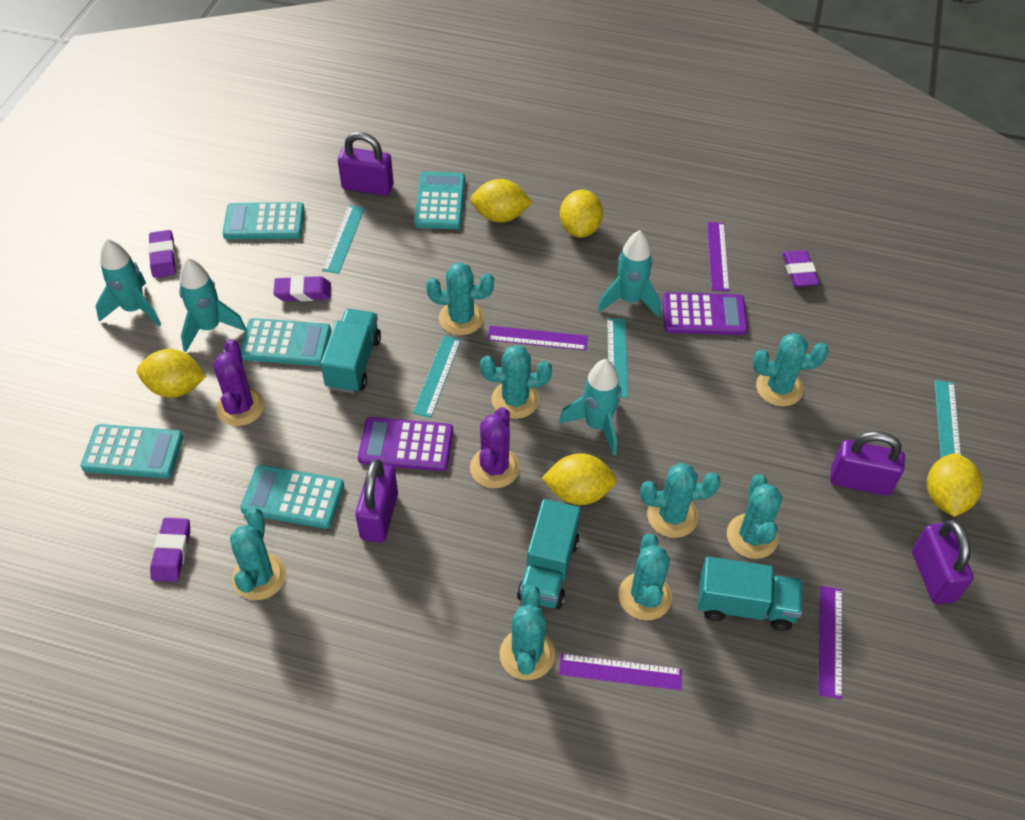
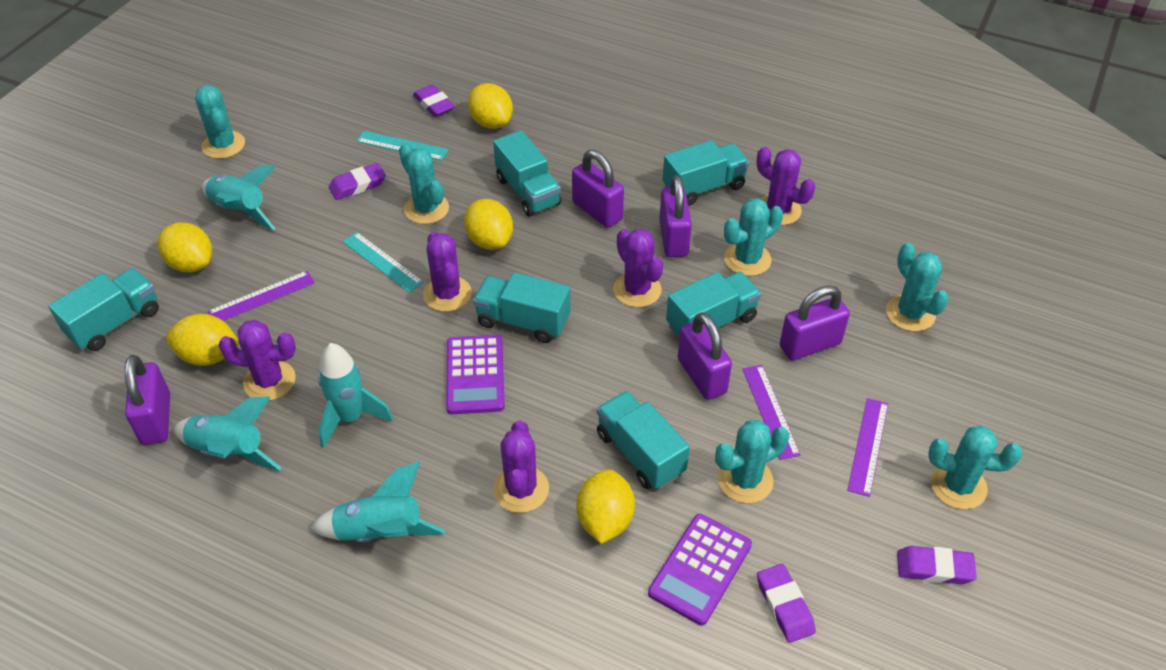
purple cactus: 2 -> 5
purple padlock: 4 -> 5
purple ruler: 4 -> 3
turquoise cactus: 8 -> 6
turquoise calculator: 5 -> 0
turquoise ruler: 4 -> 2
turquoise truck: 3 -> 6

